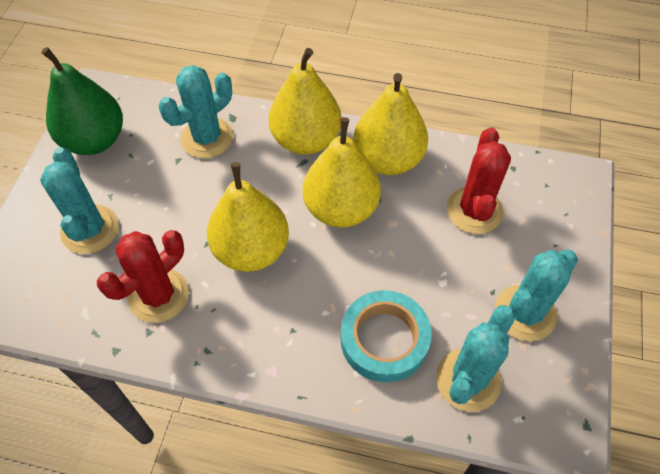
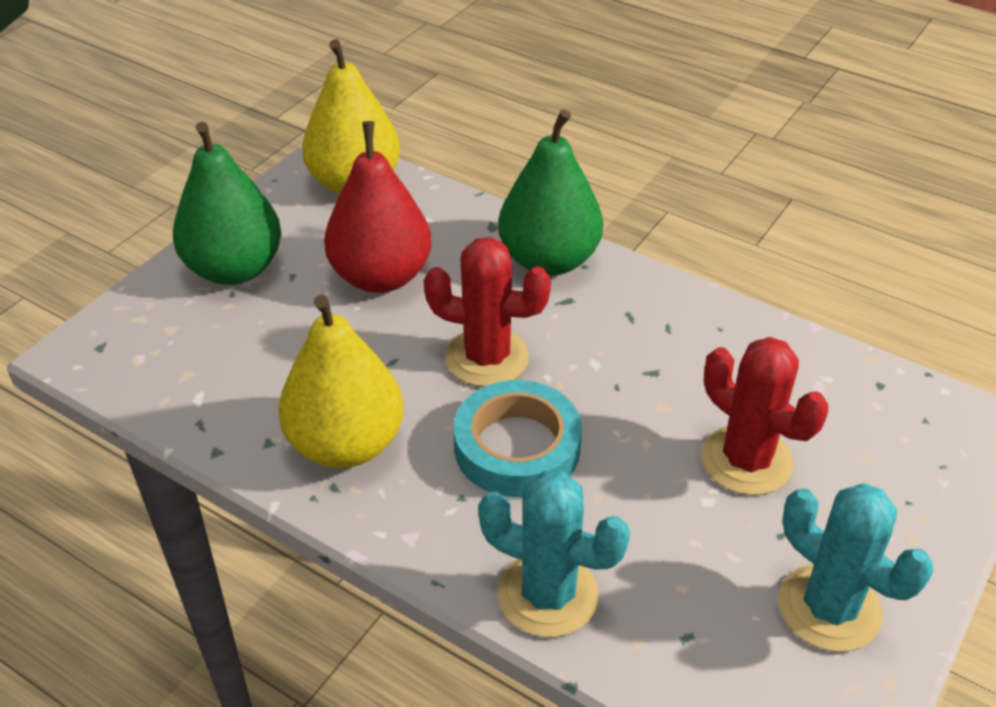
green pear: 1 -> 2
red pear: 0 -> 1
turquoise cactus: 4 -> 2
yellow pear: 4 -> 2

